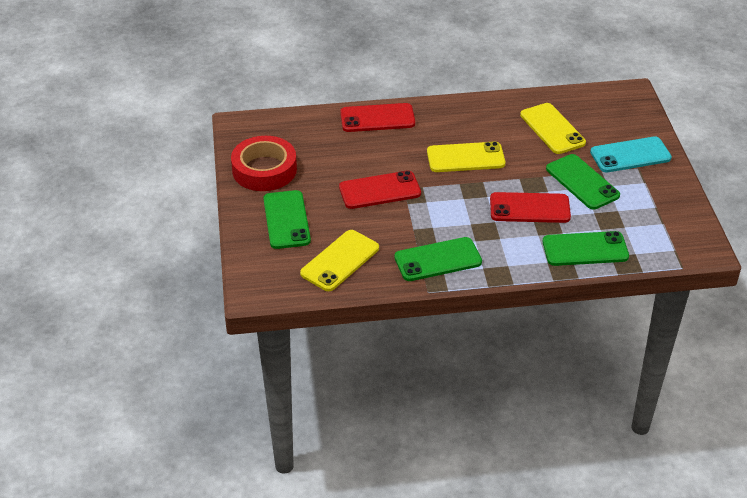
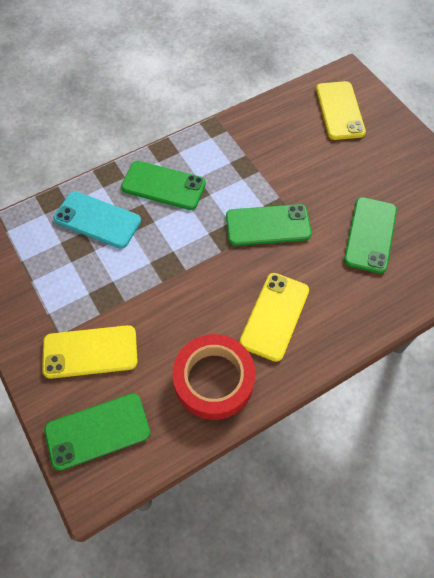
red phone: 3 -> 0

